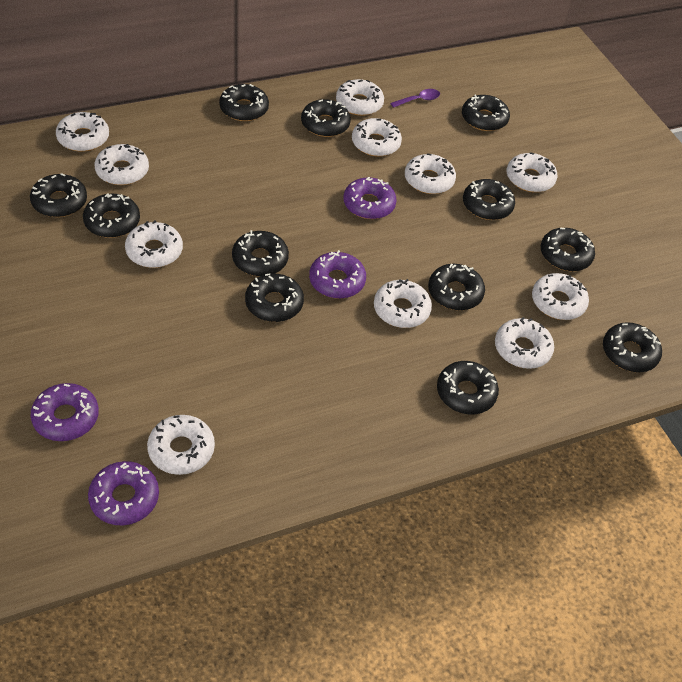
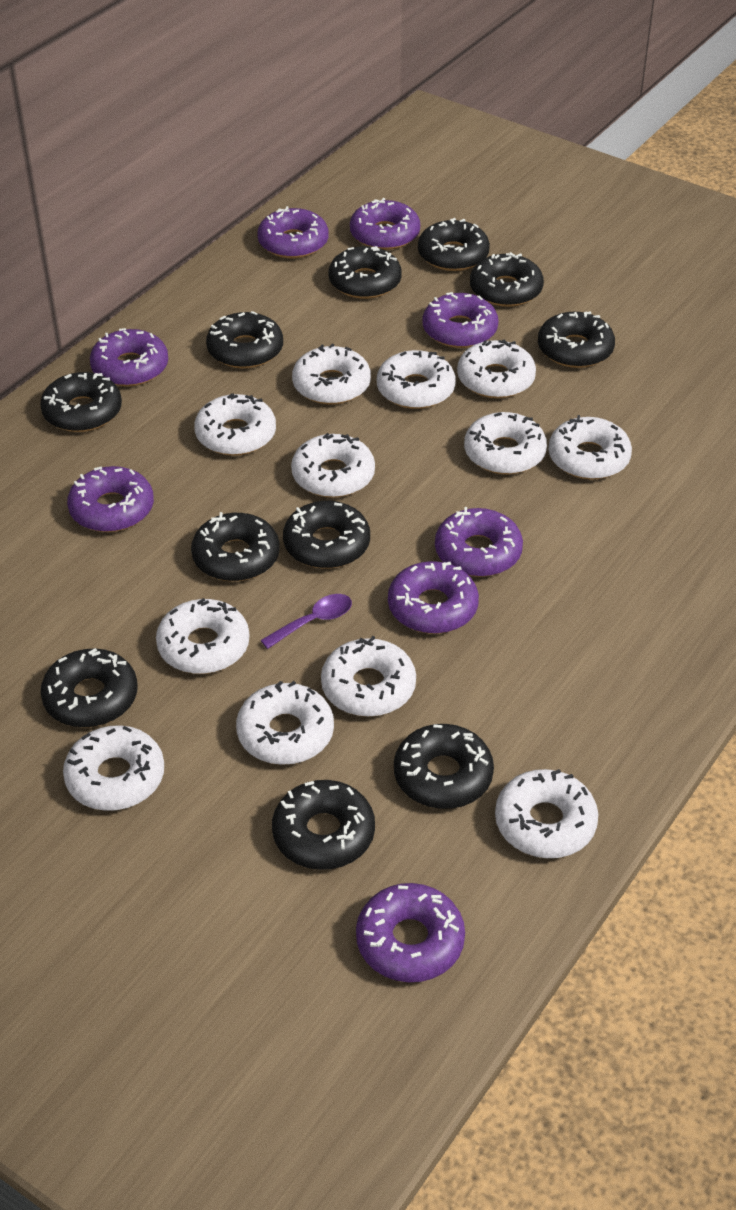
black donut: 12 -> 11
purple donut: 4 -> 8
white donut: 11 -> 12

